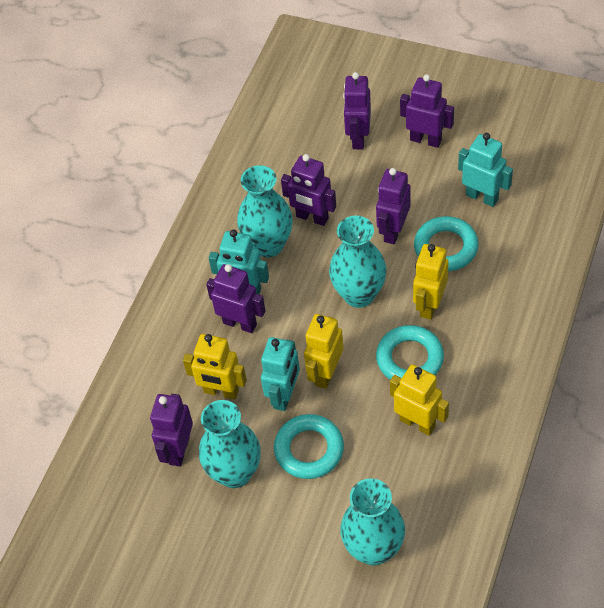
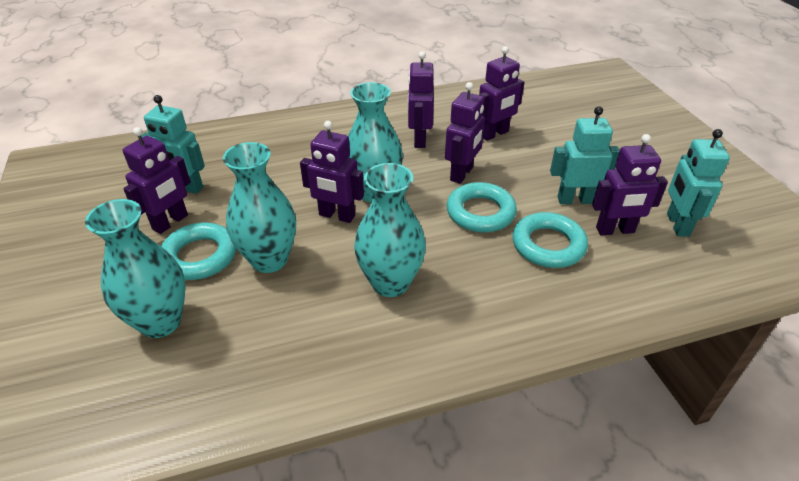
yellow robot: 4 -> 0

